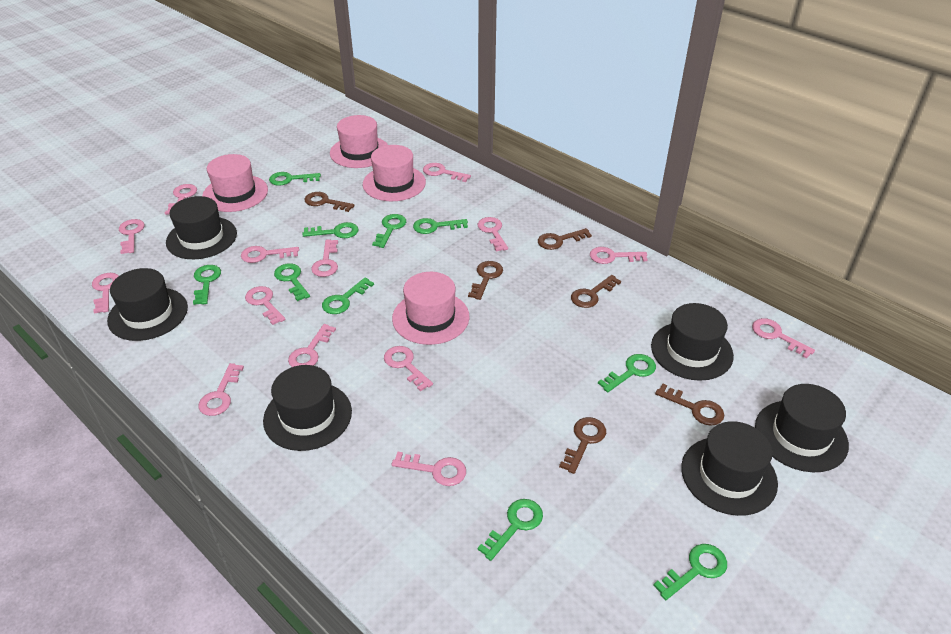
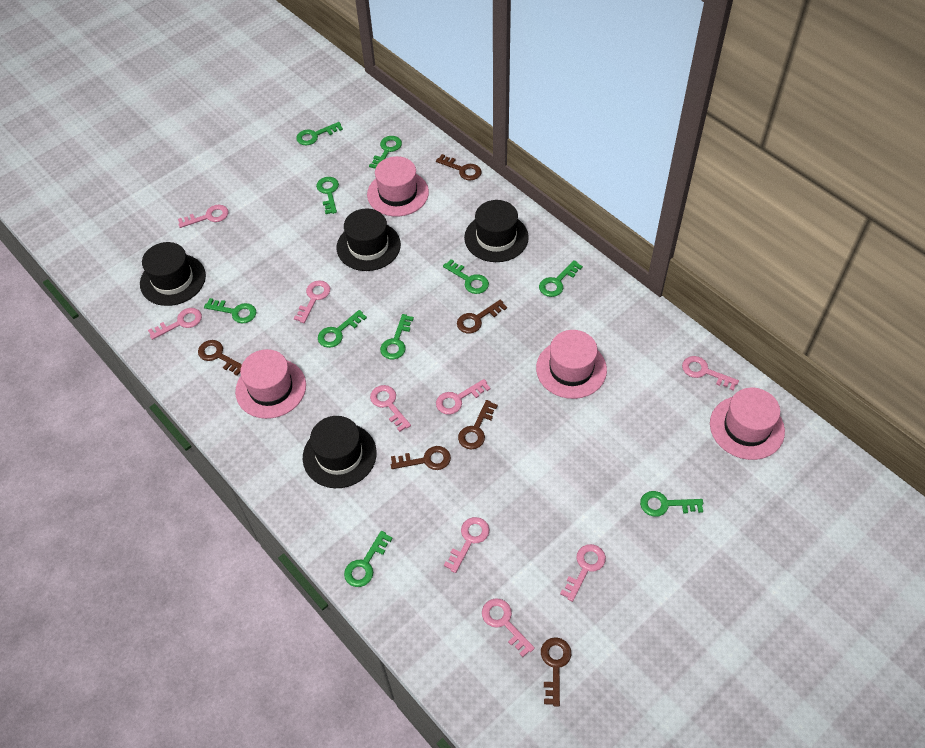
black hat: 6 -> 4
pink key: 14 -> 9

